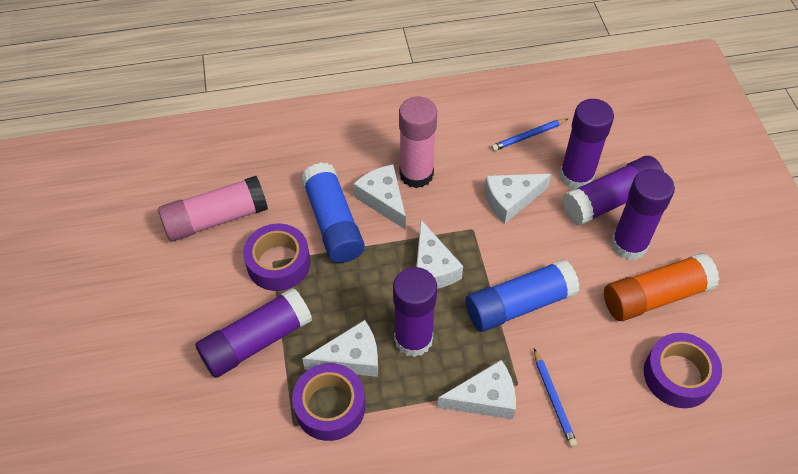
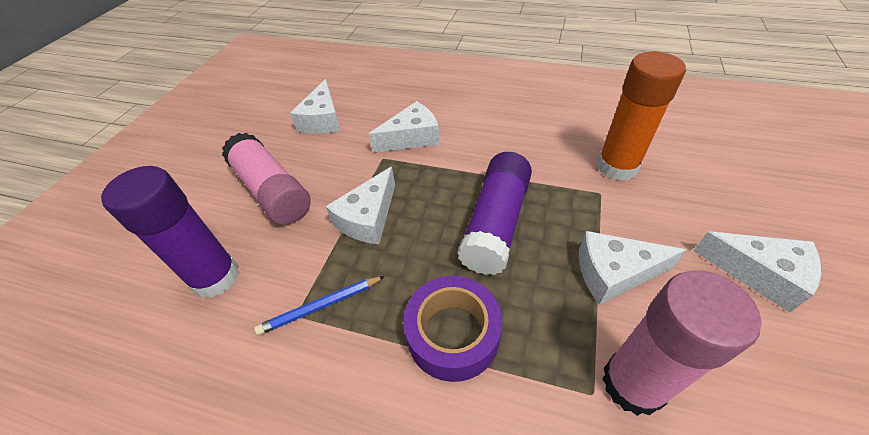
blue glue stick: 2 -> 0
blue pencil: 2 -> 1
purple glue stick: 5 -> 2
purple tape: 3 -> 1

